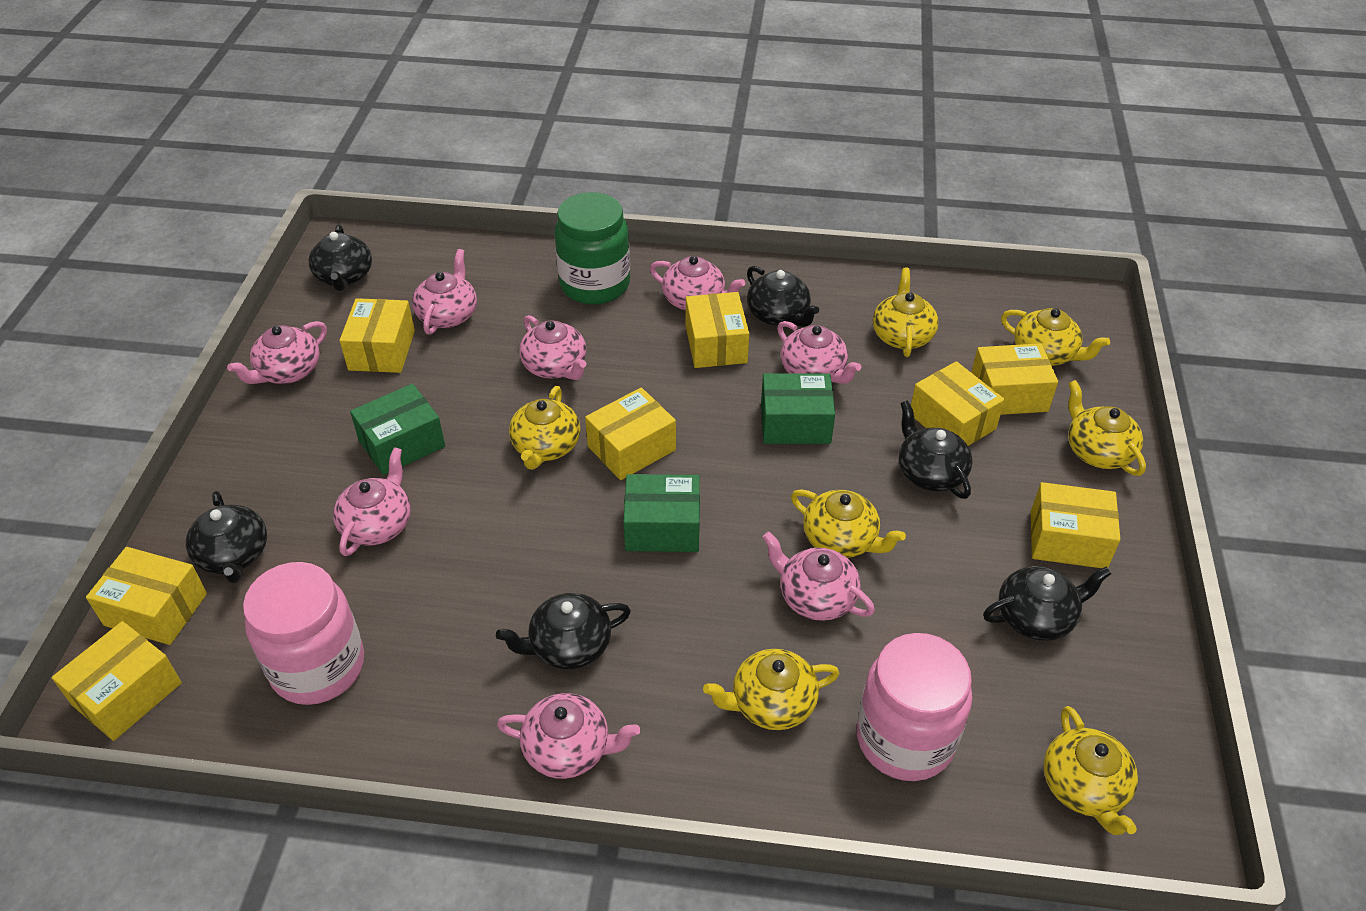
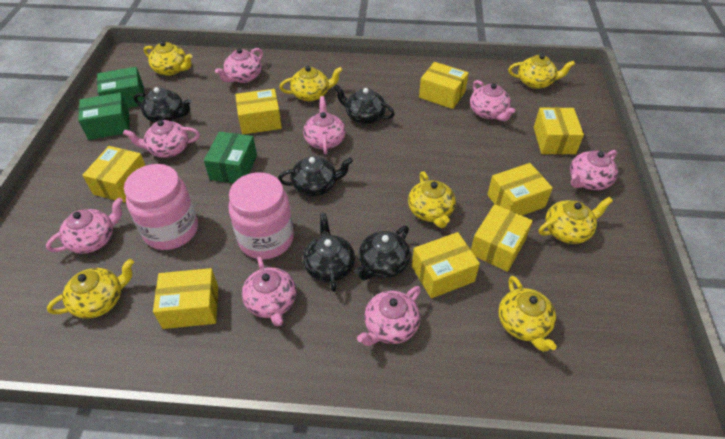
black teapot: 6 -> 5
green jar: 1 -> 0

